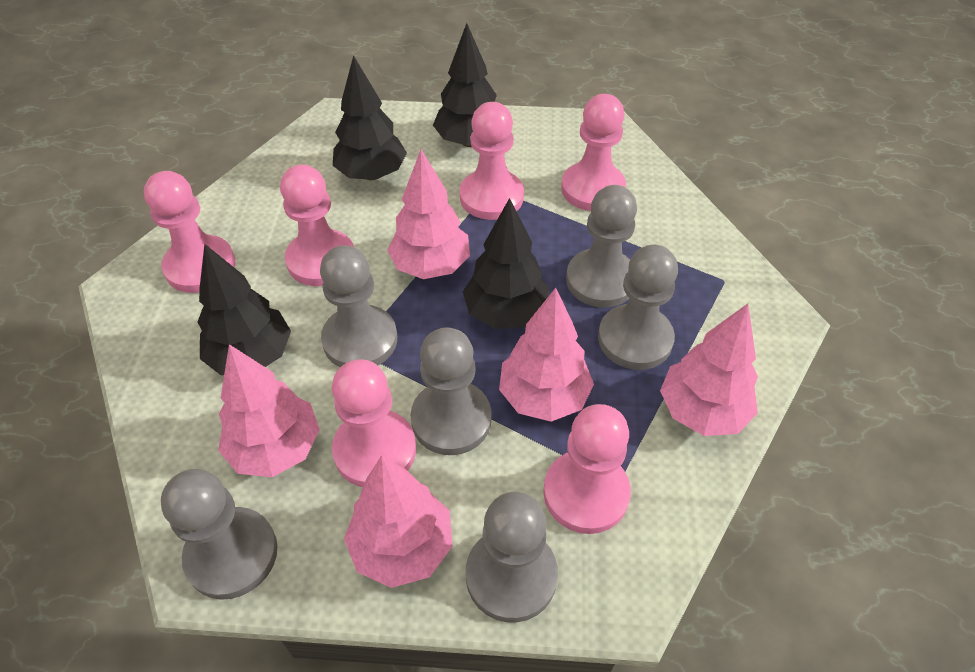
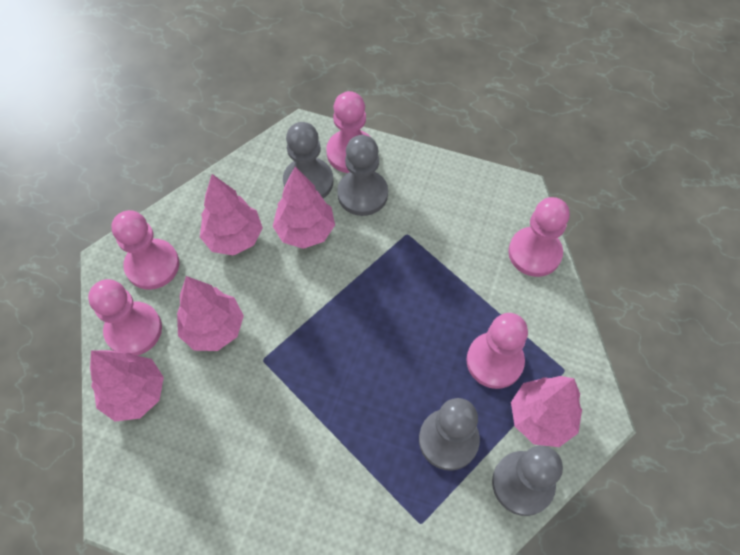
black tree: 4 -> 0
grey pawn: 6 -> 4
pink pawn: 6 -> 5

